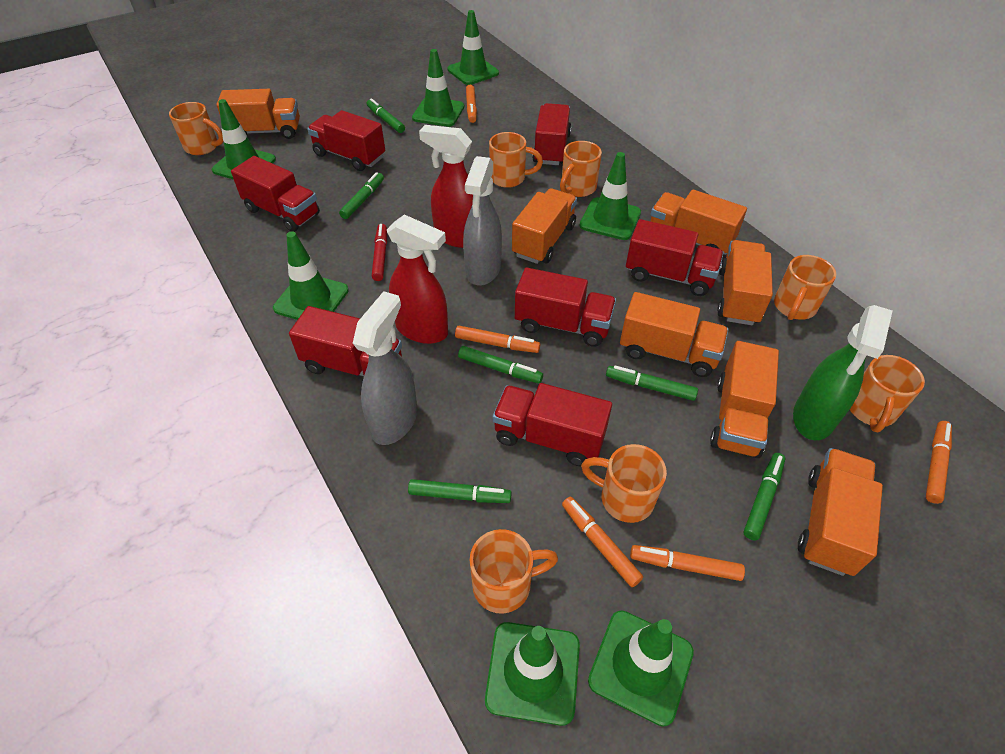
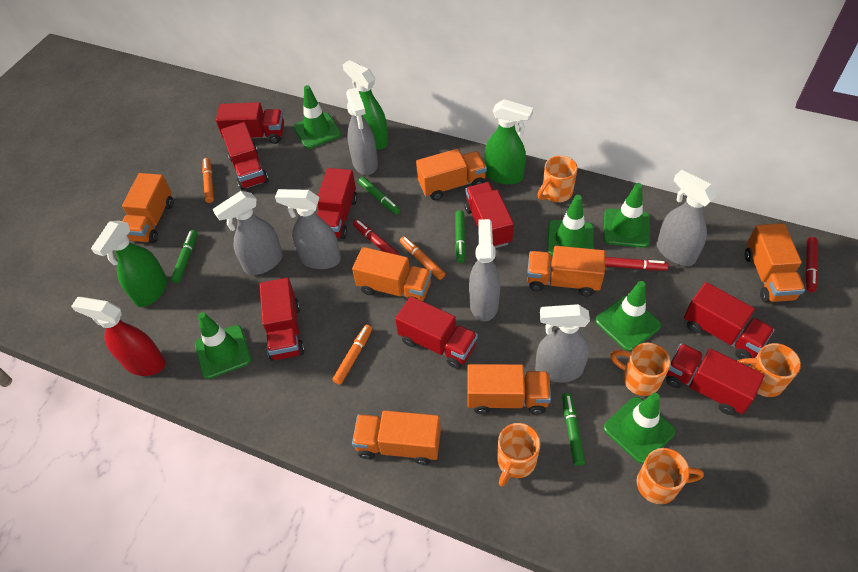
green marker: 6 -> 4
green spray bottle: 1 -> 3
green traffic cone: 7 -> 6
grey spray bottle: 2 -> 6
orange marker: 5 -> 3
orange mug: 7 -> 5
red marker: 1 -> 3
red spray bottle: 2 -> 1
red truck: 7 -> 8

